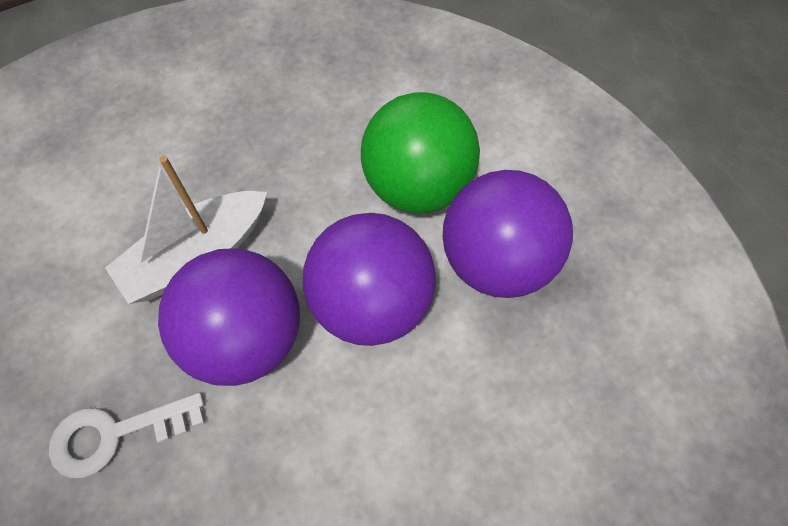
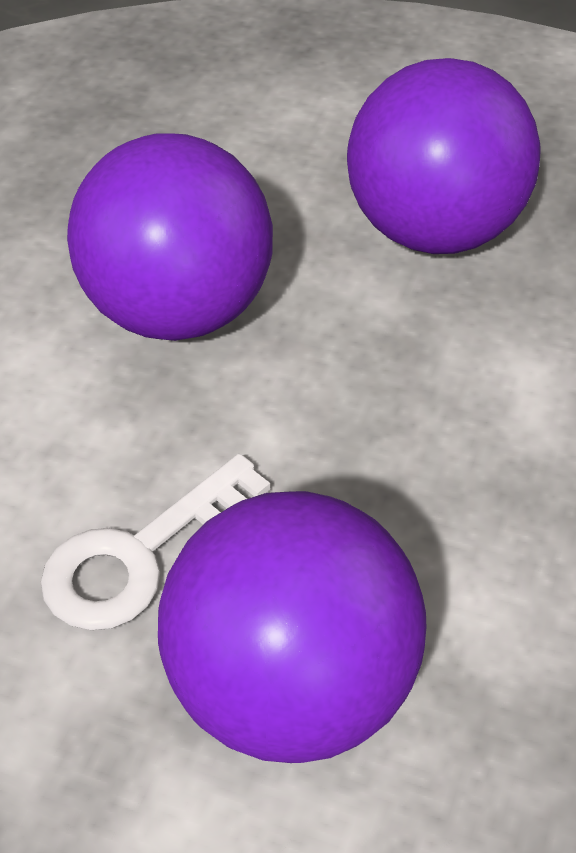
green ball: 1 -> 0
white boat: 1 -> 0

